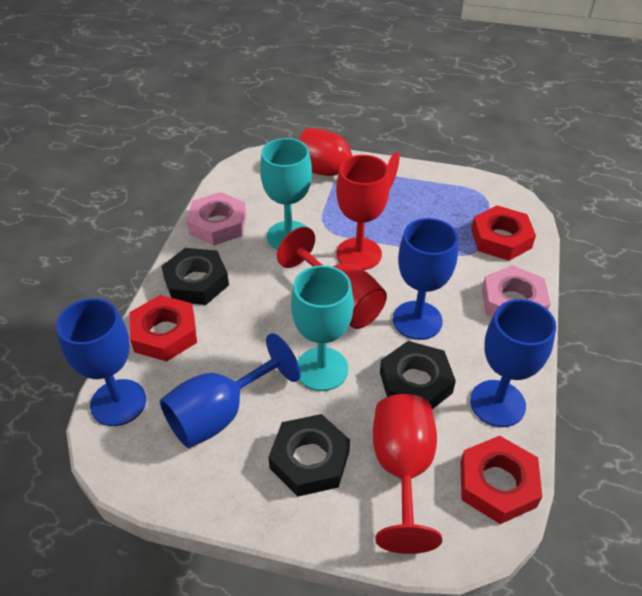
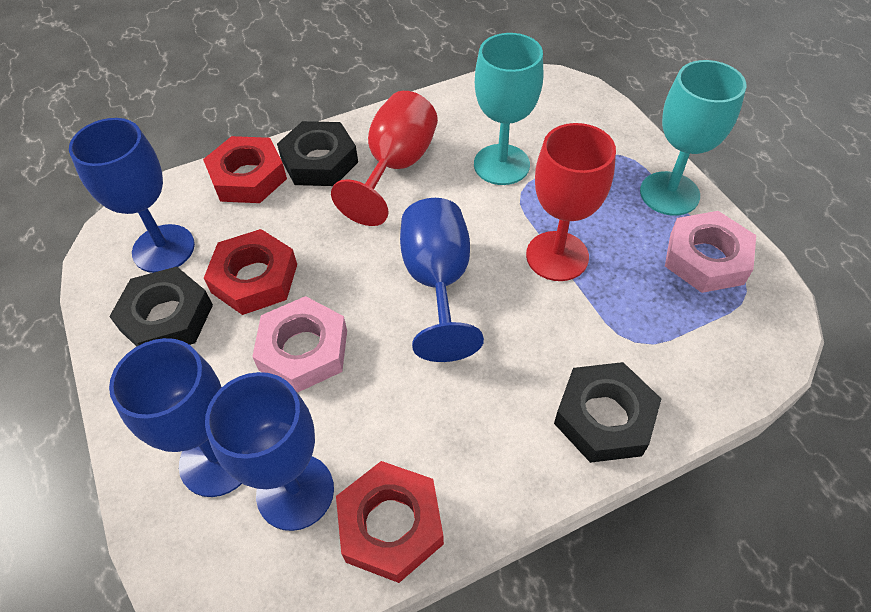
red goblet: 4 -> 2

